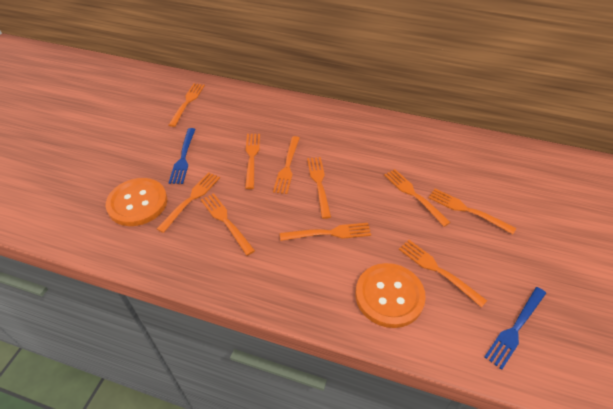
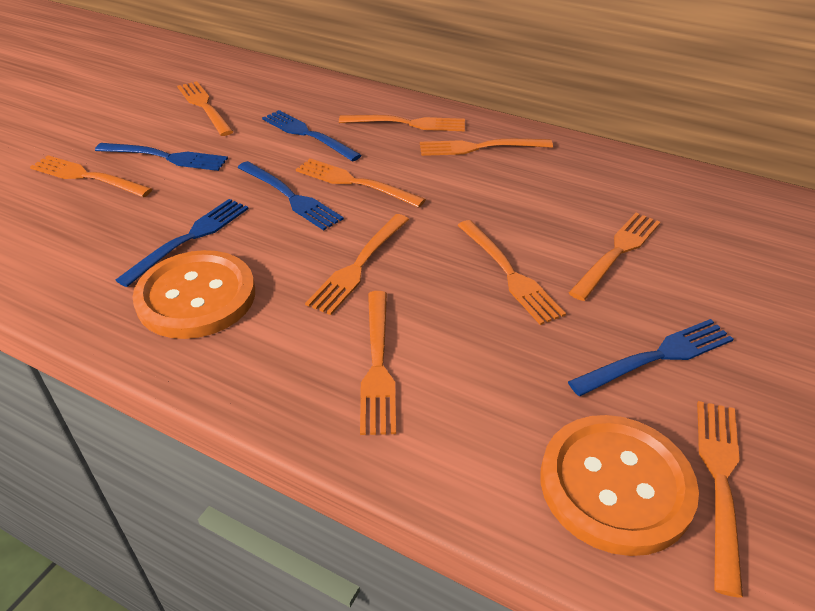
blue fork: 2 -> 5

